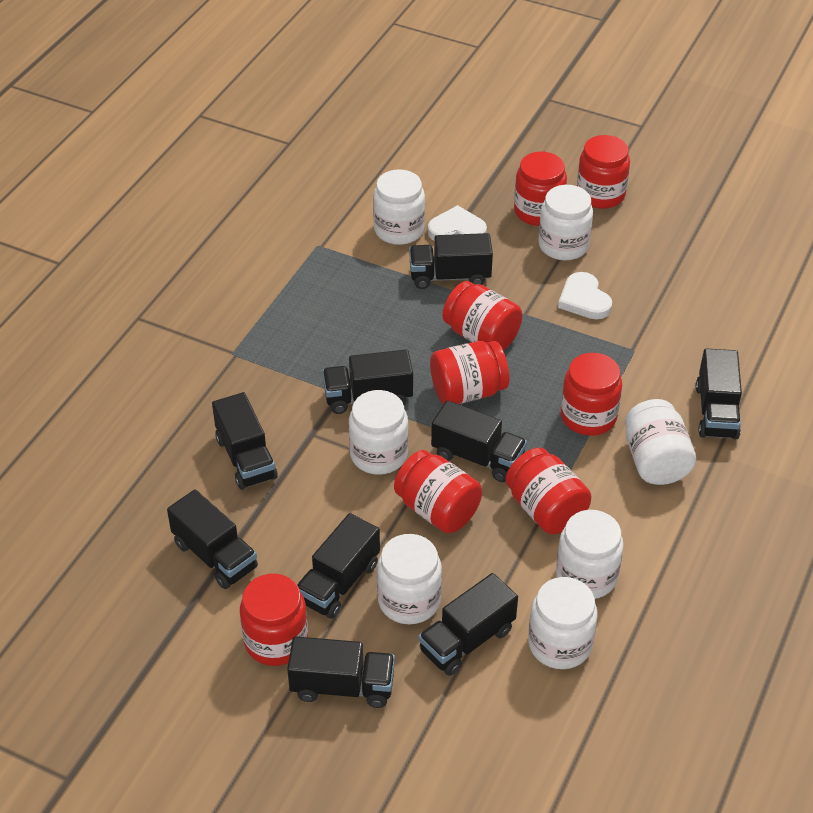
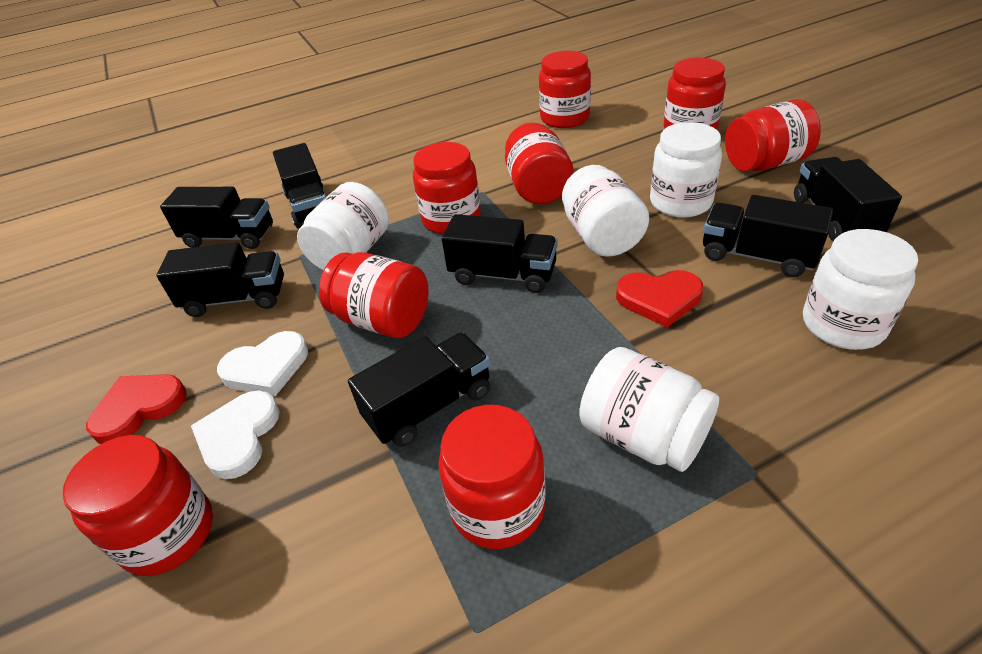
black truck: 9 -> 7
red heart: 0 -> 2
white jar: 7 -> 5

